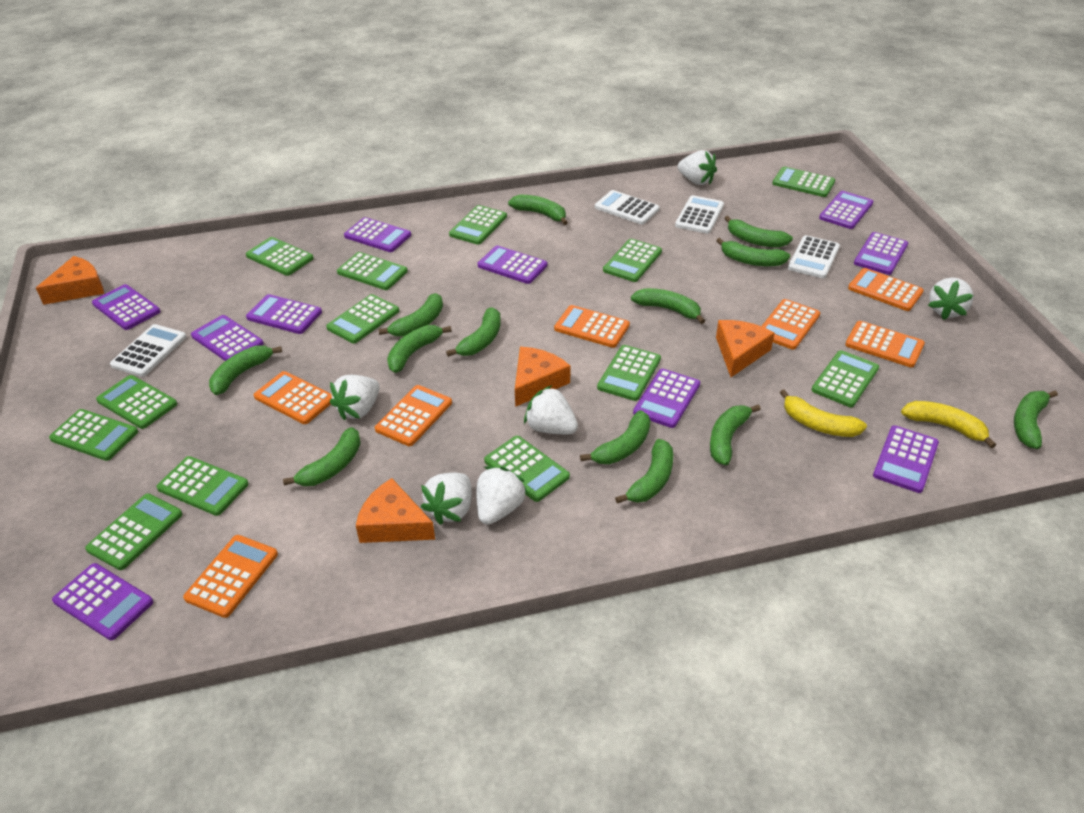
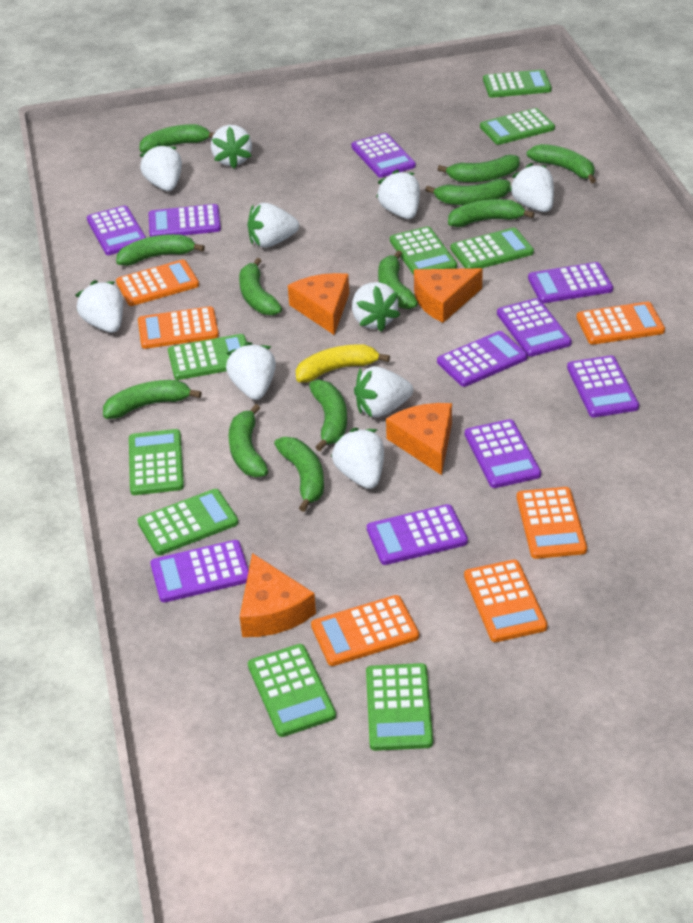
green banana: 13 -> 12
green calculator: 13 -> 9
orange calculator: 7 -> 6
white calculator: 4 -> 0
white strawberry: 6 -> 10
yellow banana: 2 -> 1

